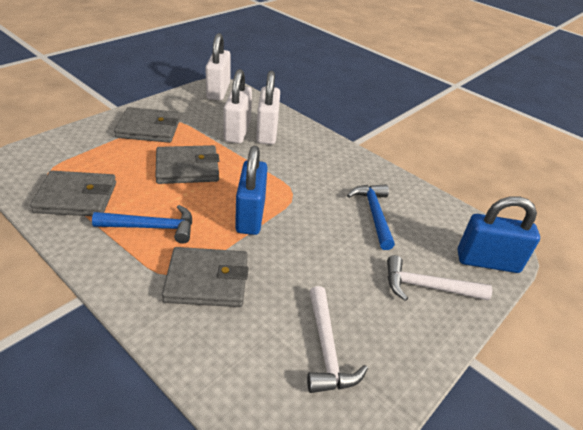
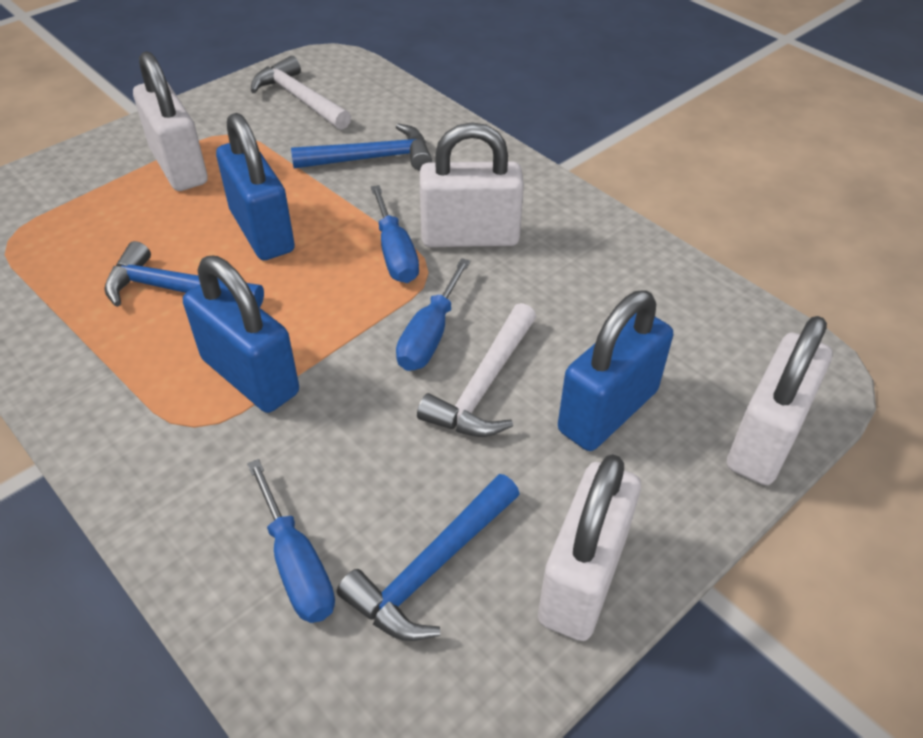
blue hammer: 2 -> 3
blue padlock: 2 -> 3
blue screwdriver: 0 -> 3
grey wallet: 4 -> 0
white padlock: 3 -> 4

